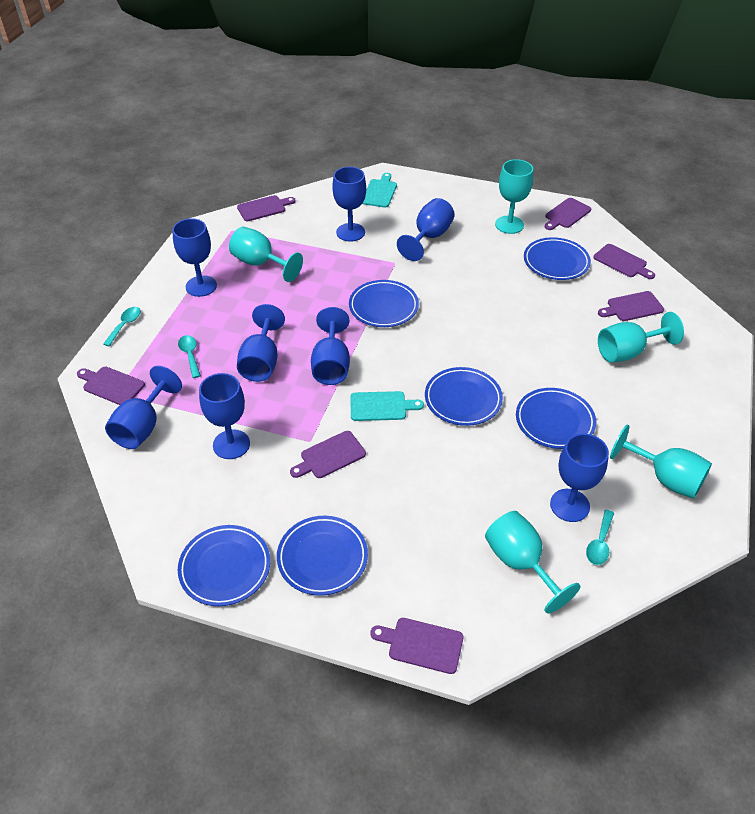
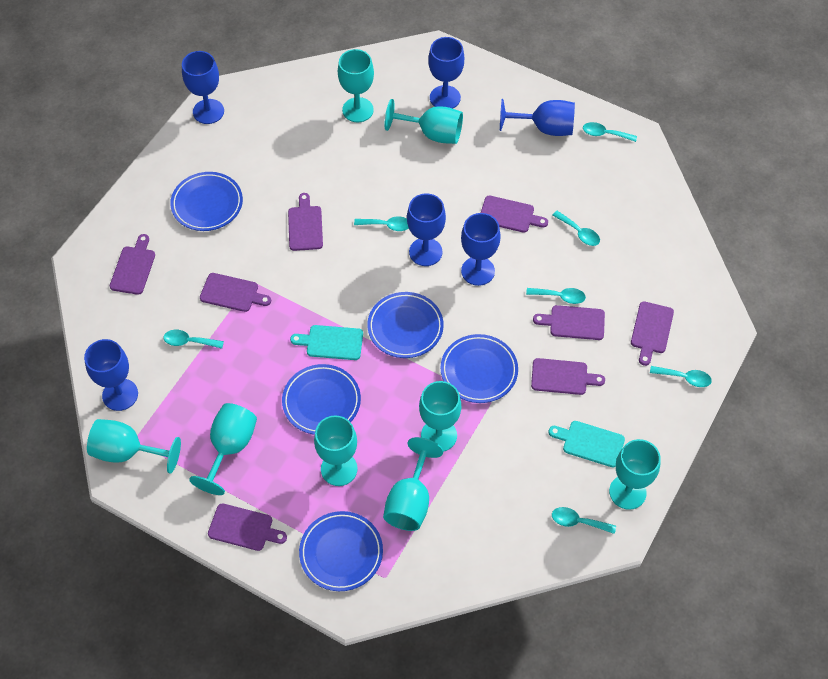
blue goblet: 8 -> 6
blue plate: 6 -> 5
purple cutting board: 7 -> 8
turquoise goblet: 5 -> 8
turquoise spoon: 3 -> 7

